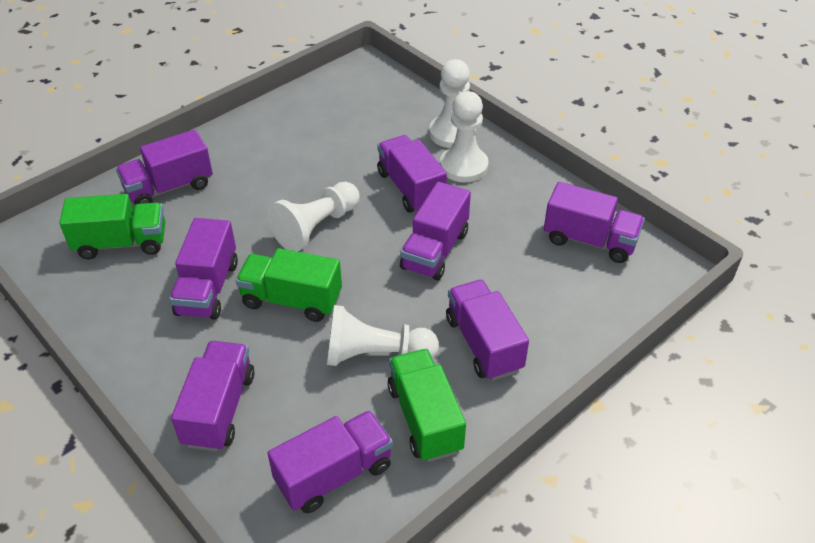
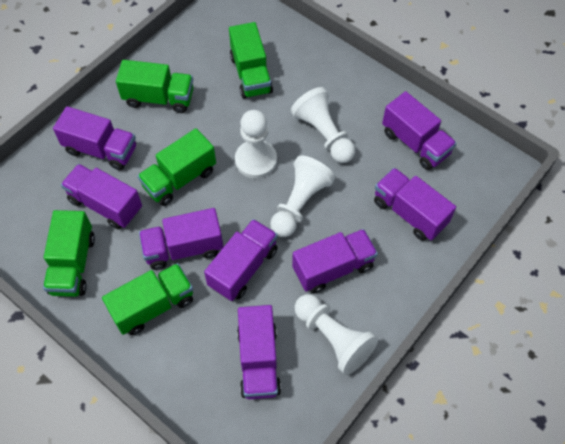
green truck: 3 -> 5

